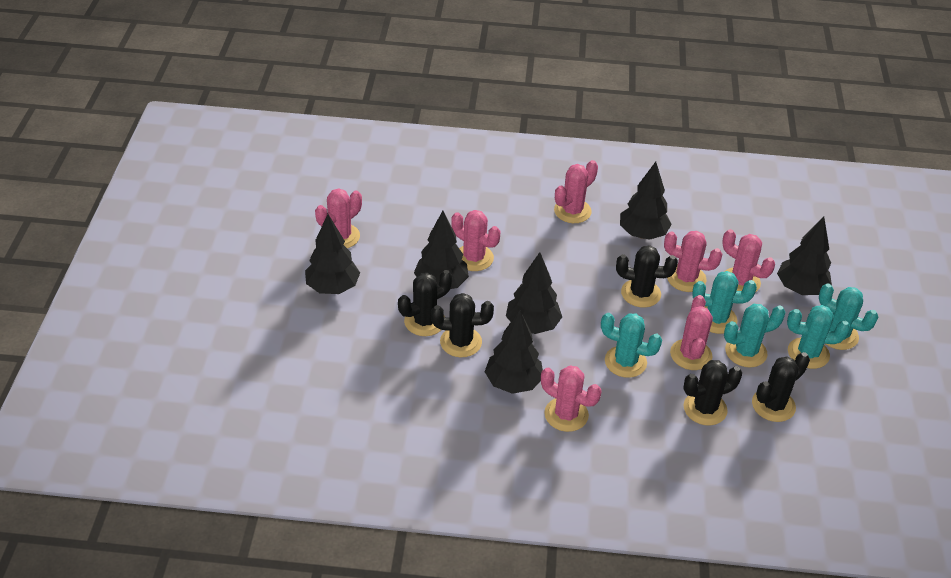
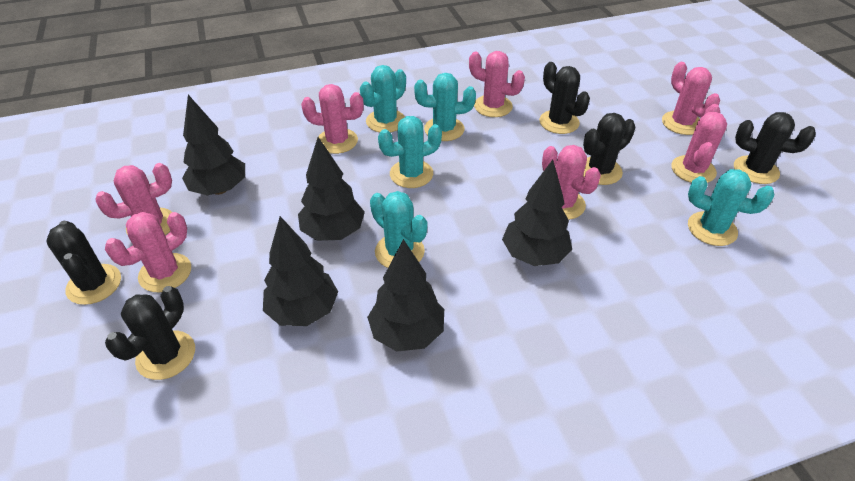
black tree: 6 -> 5

